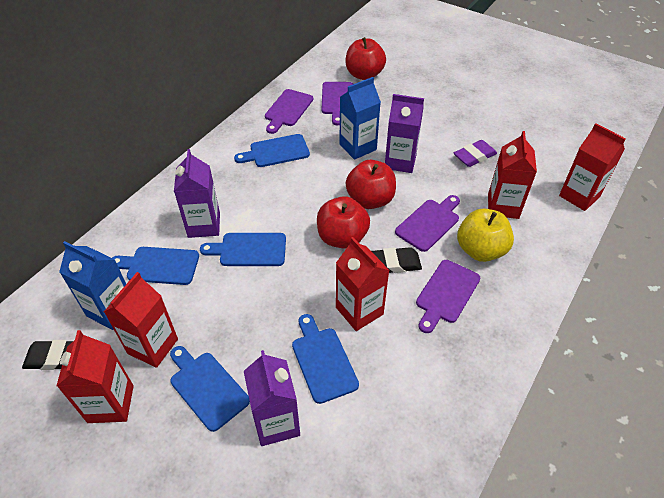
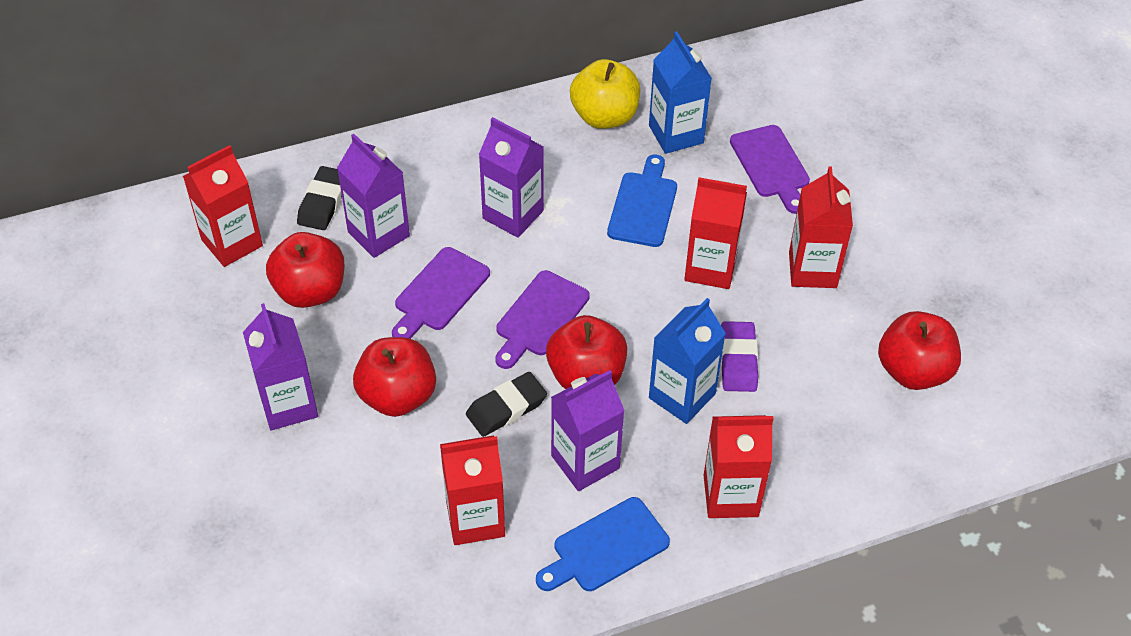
blue cutting board: 5 -> 2
purple carton: 3 -> 4
purple cutting board: 4 -> 3
red apple: 3 -> 4

